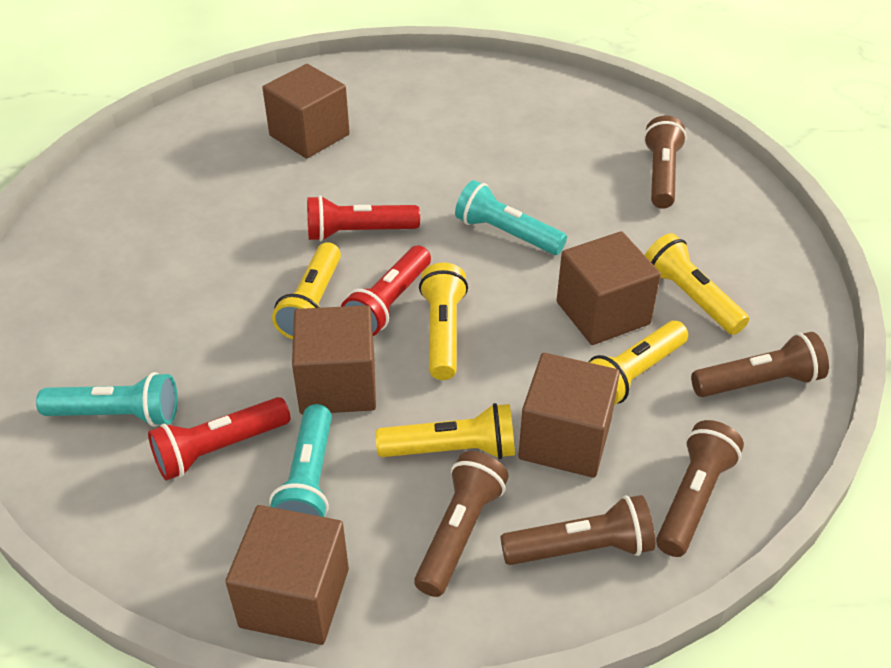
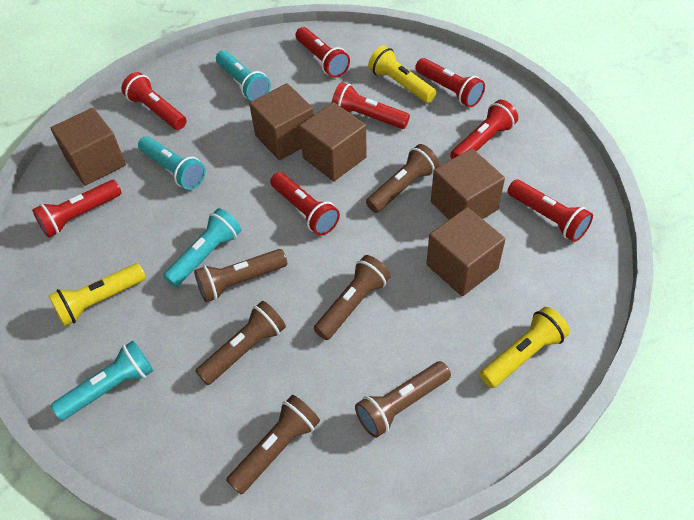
brown flashlight: 5 -> 6
red flashlight: 3 -> 8
turquoise flashlight: 3 -> 4
yellow flashlight: 5 -> 3

